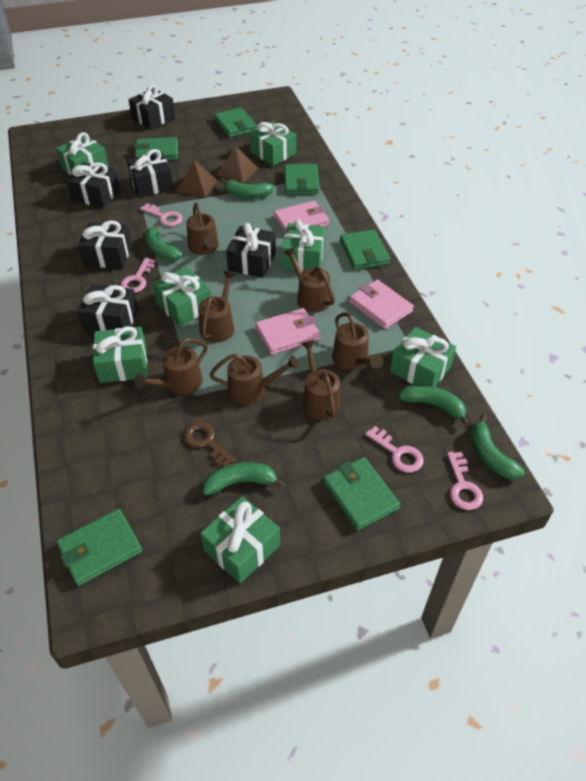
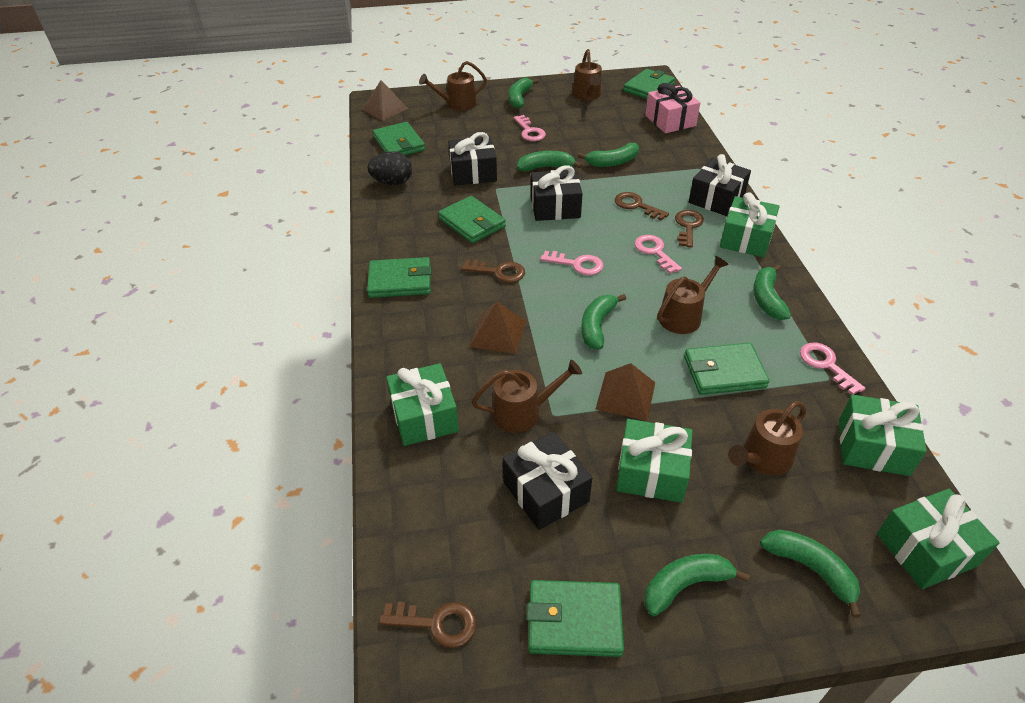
black egg: 0 -> 1
black gift: 6 -> 4
brown key: 1 -> 4
brown pyramid: 2 -> 3
brown watering can: 7 -> 5
green banana: 5 -> 7
green gift: 7 -> 5
pink gift: 0 -> 1
pink wallet: 3 -> 0

